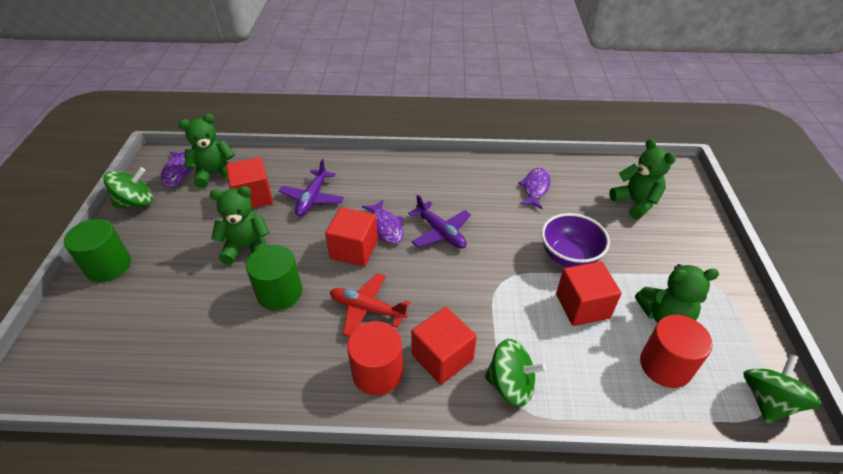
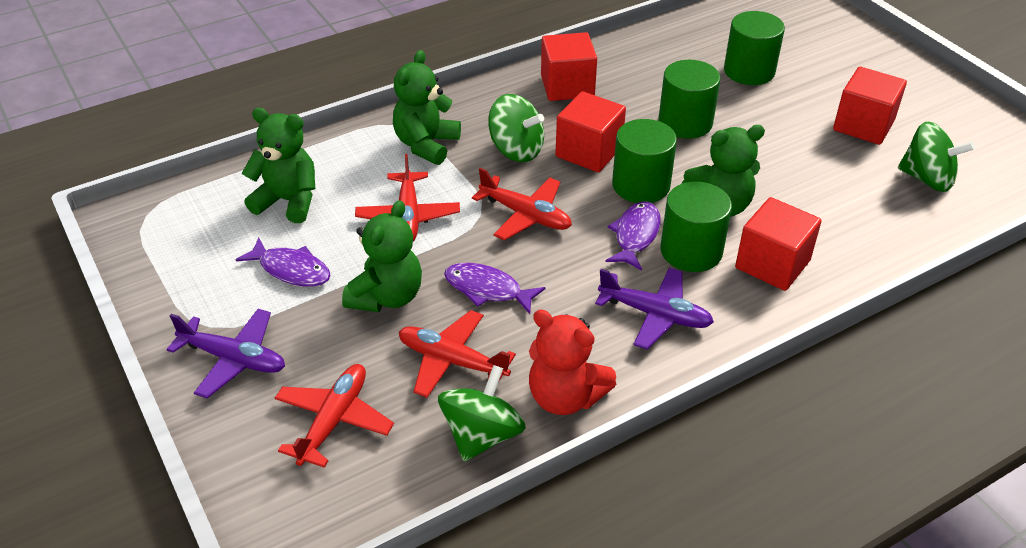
green cylinder: 2 -> 4
purple bowl: 1 -> 0
red cylinder: 2 -> 0
red plane: 1 -> 4
red teddy bear: 0 -> 1

